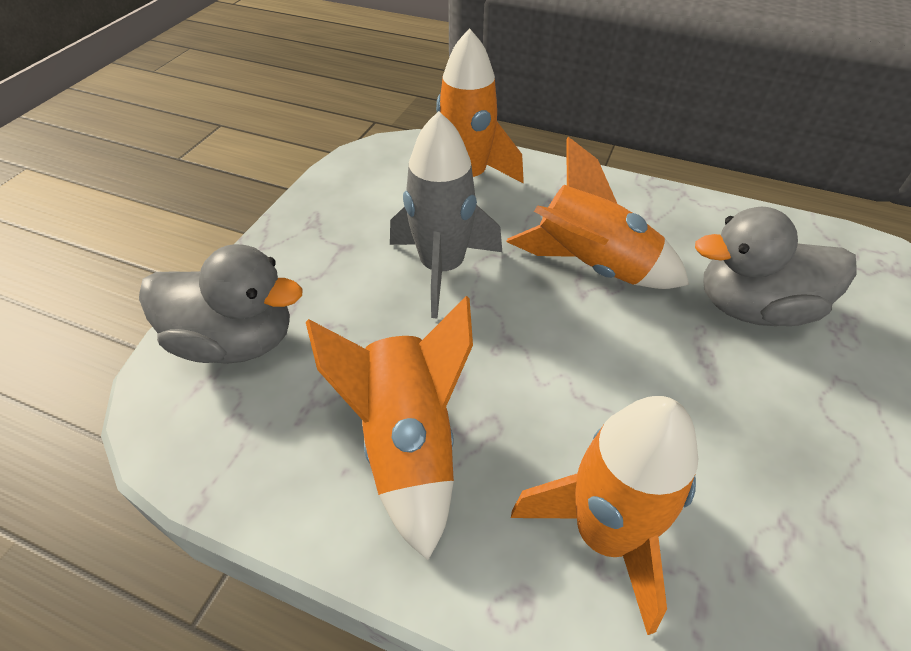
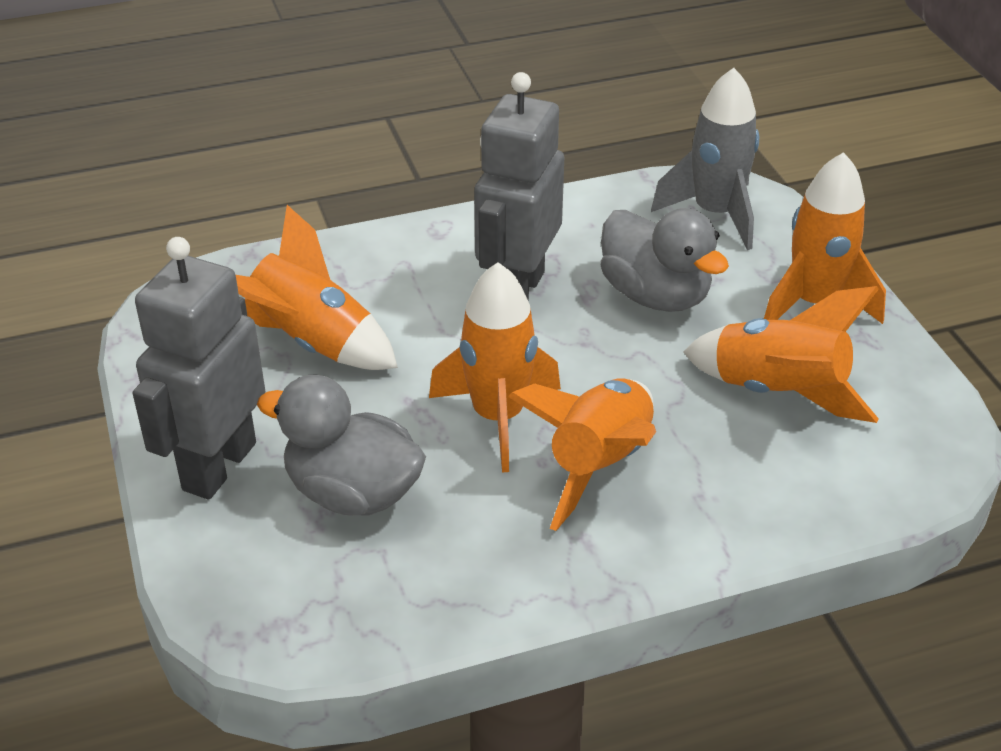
grey robot: 0 -> 2
orange rocket: 4 -> 5

